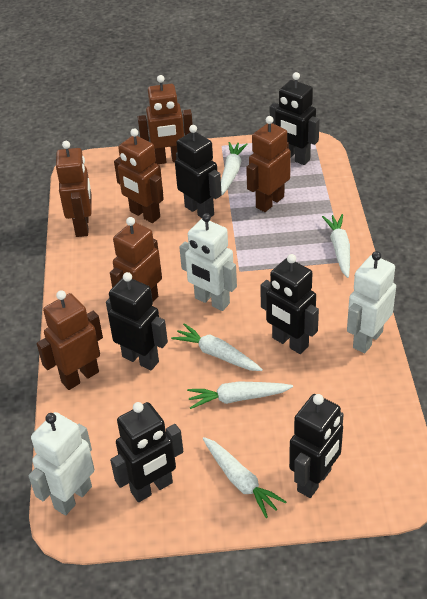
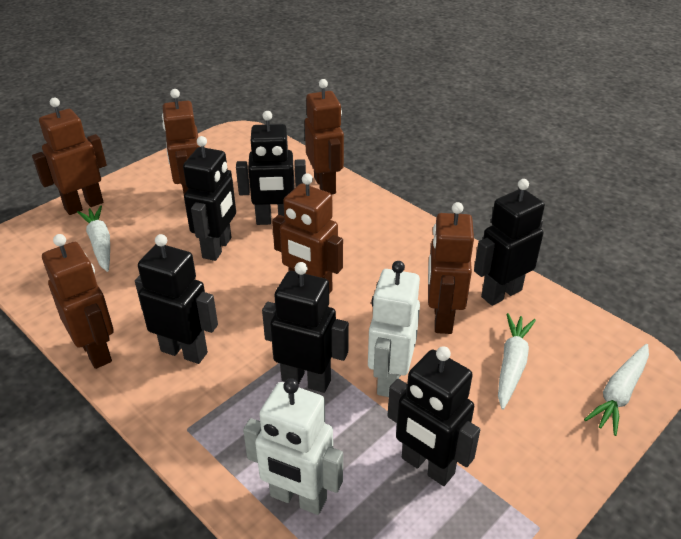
white carrot: 5 -> 3
white robot: 3 -> 2

